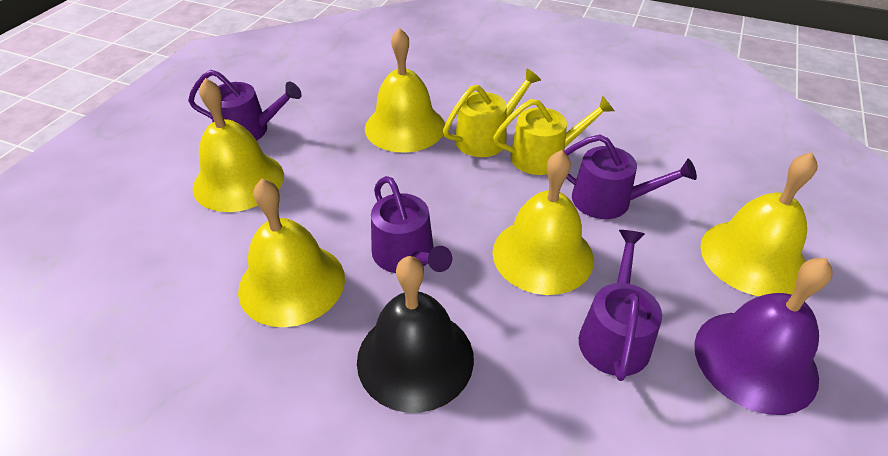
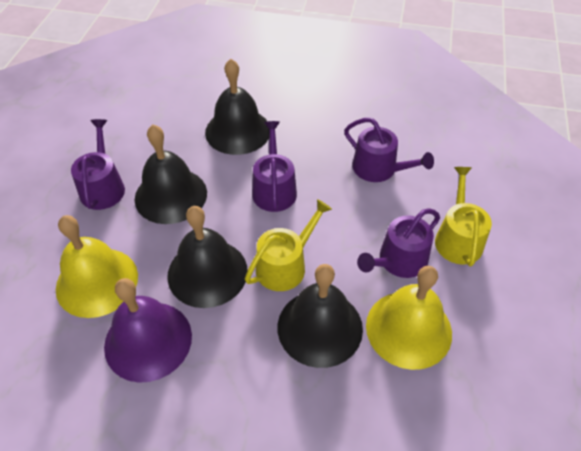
black bell: 1 -> 4
yellow bell: 5 -> 2

